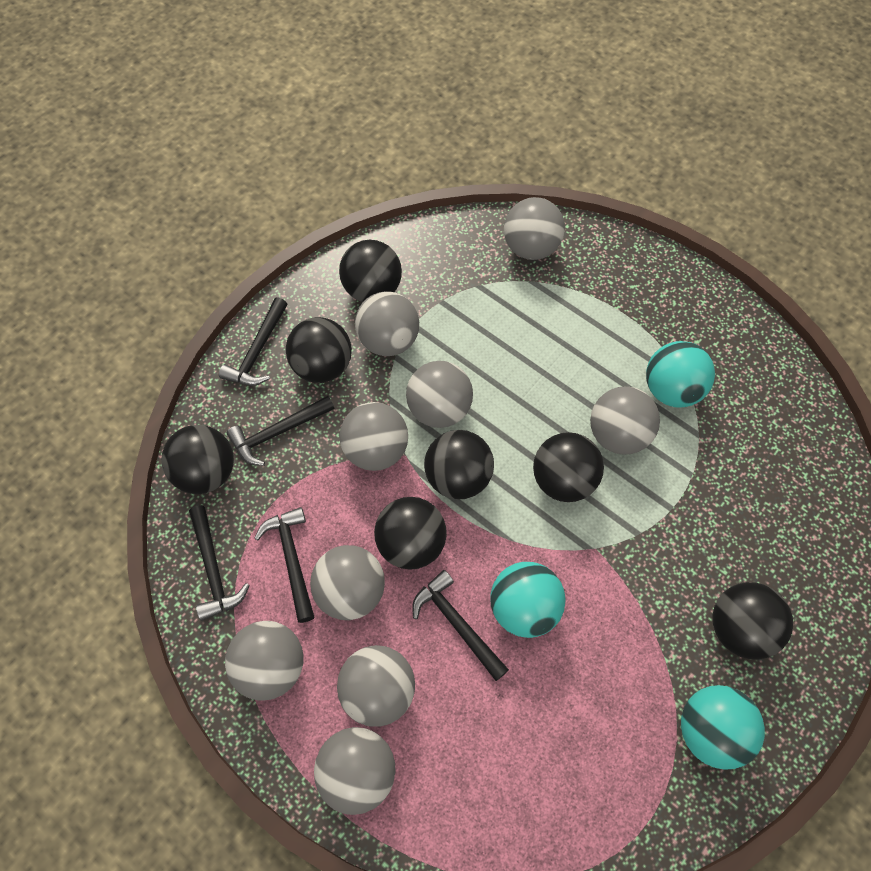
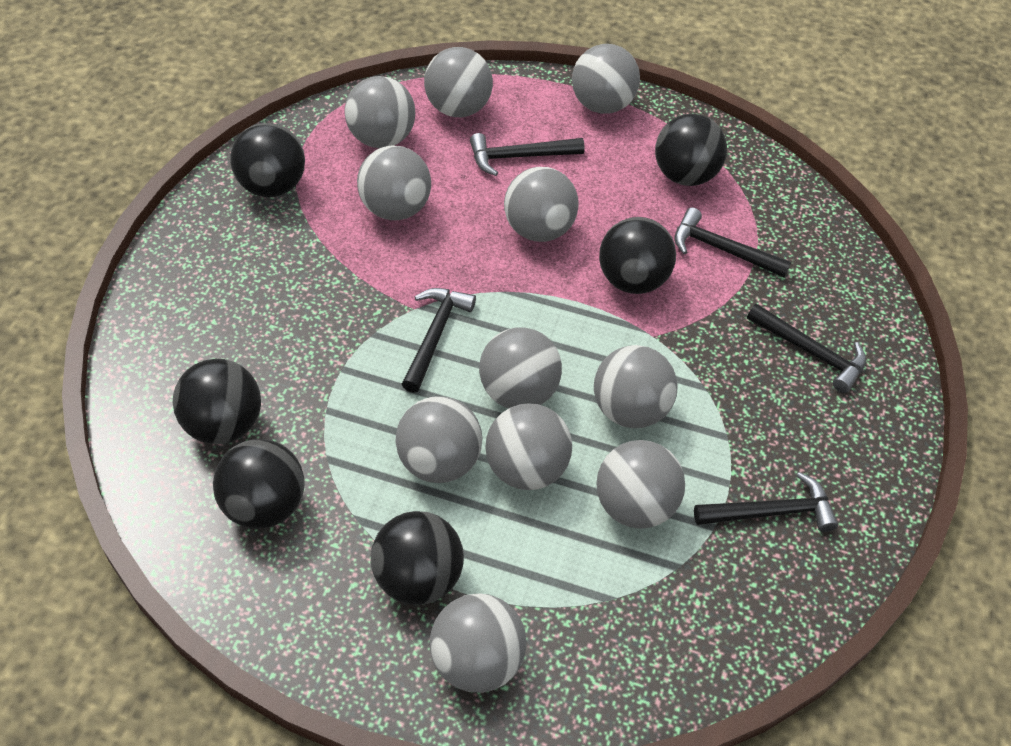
black ball: 7 -> 6
grey ball: 9 -> 11
turquoise ball: 3 -> 0

